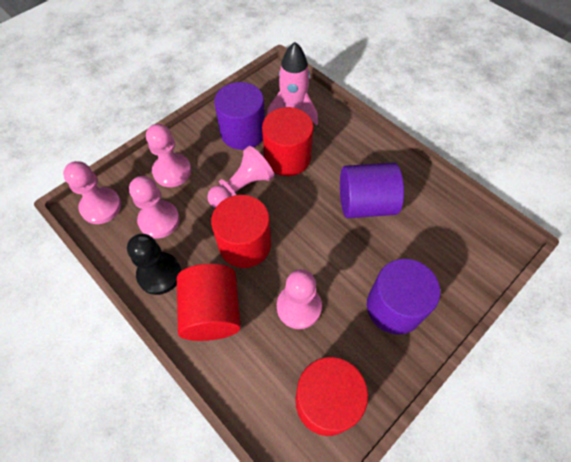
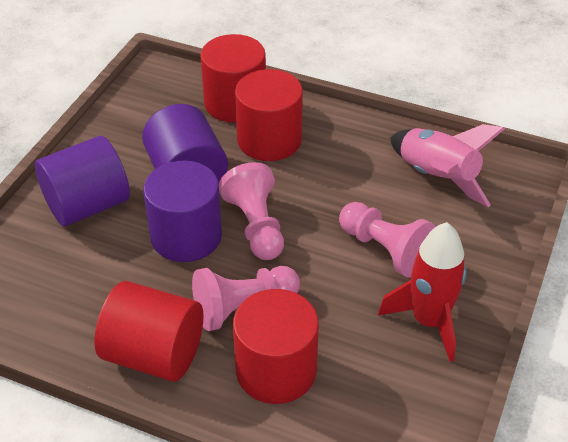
black pawn: 1 -> 0
pink pawn: 5 -> 3
red rocket: 0 -> 1

